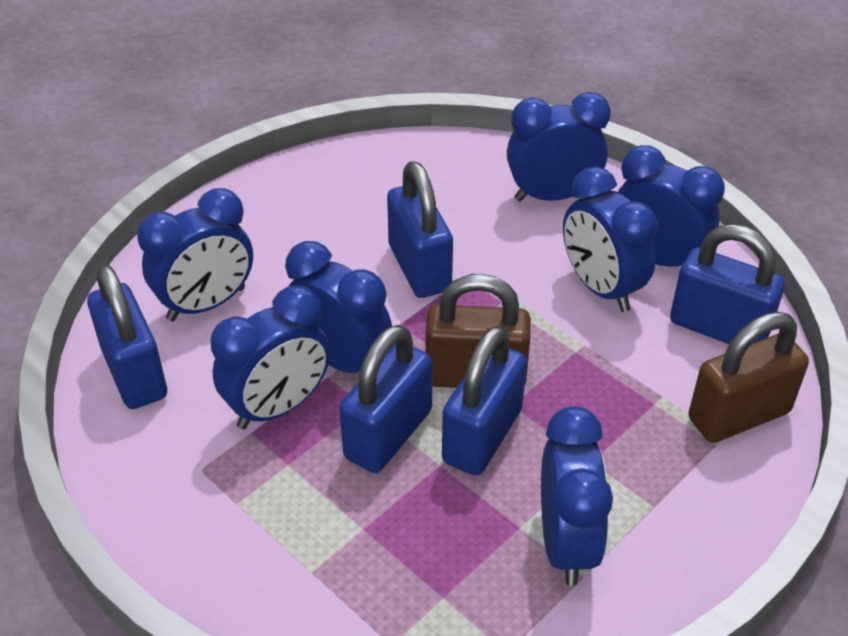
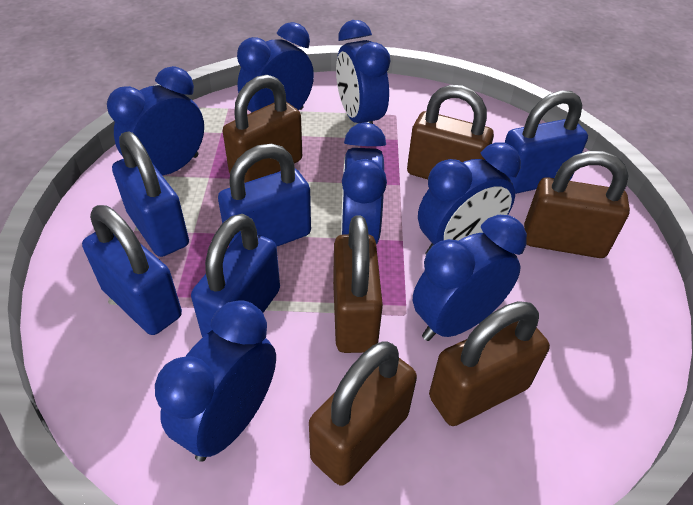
brown padlock: 2 -> 6

